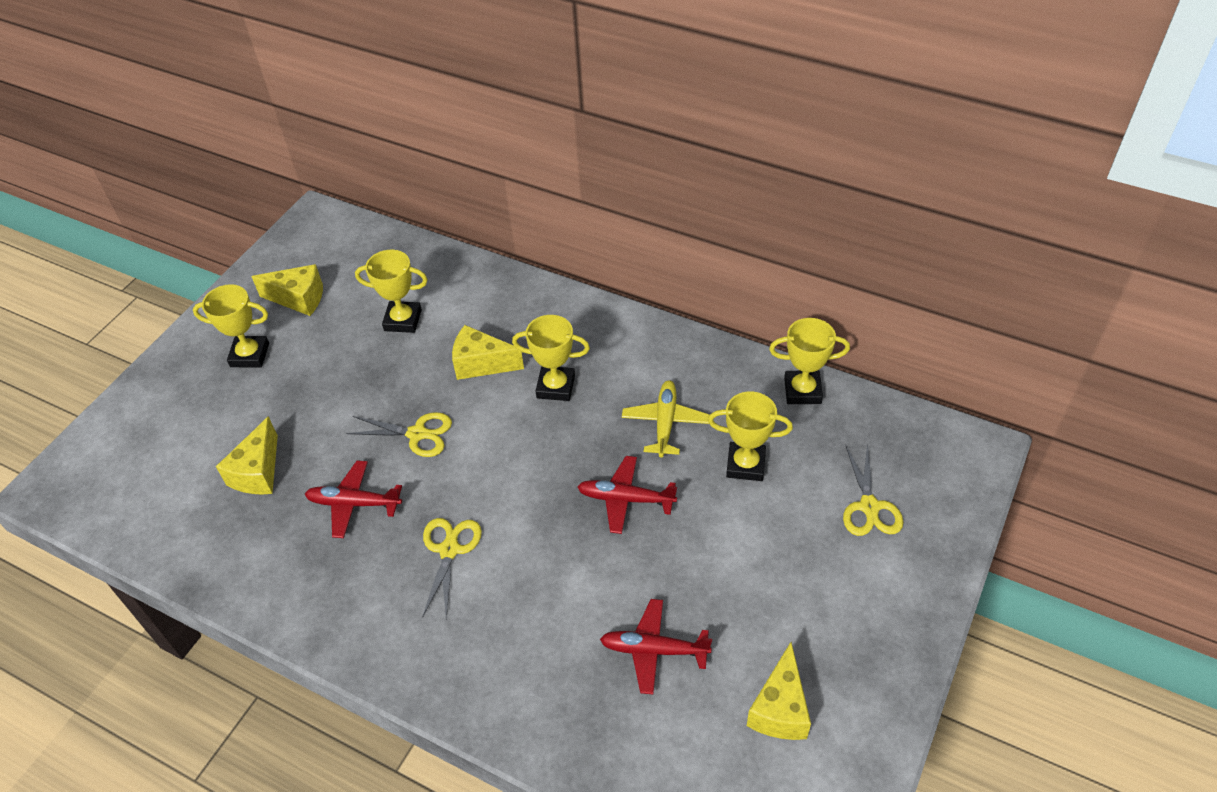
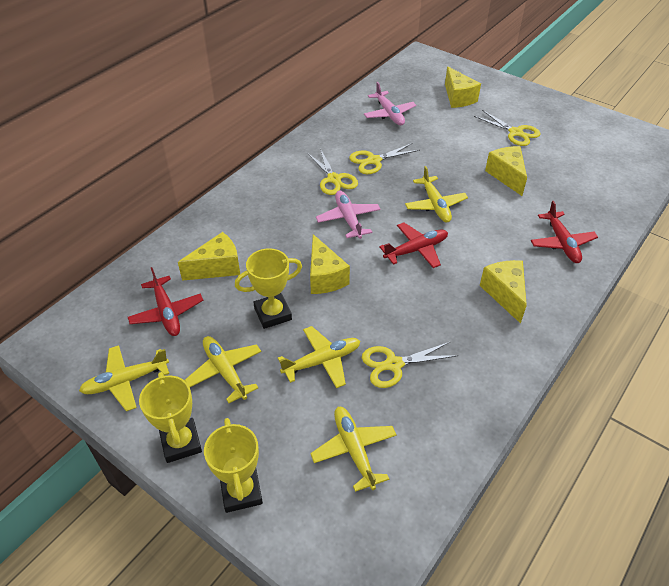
pink plane: 0 -> 2
yellow cheese: 4 -> 5
yellow plane: 1 -> 5
yellow scissors: 3 -> 4
yellow trophy: 5 -> 3

